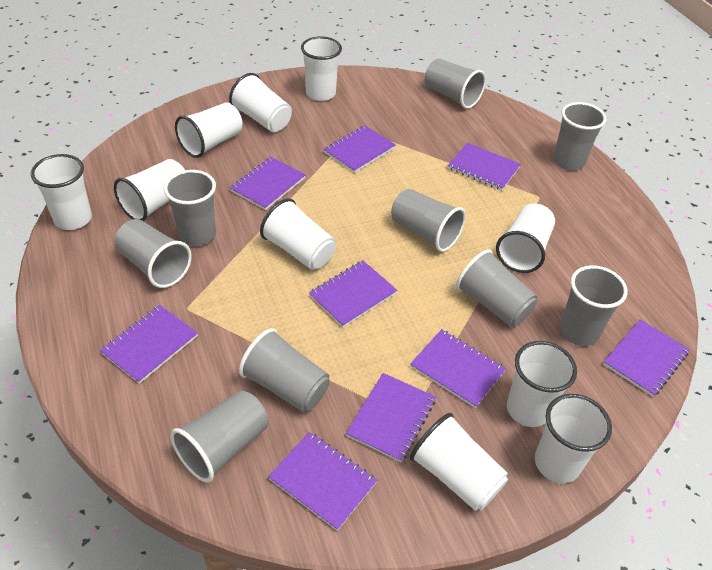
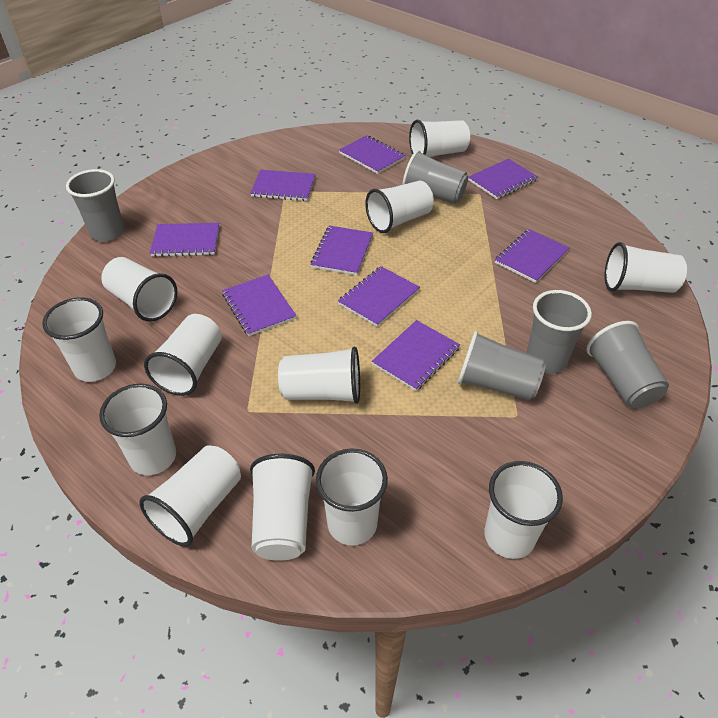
grey cup: 9 -> 5
white cup: 10 -> 12

